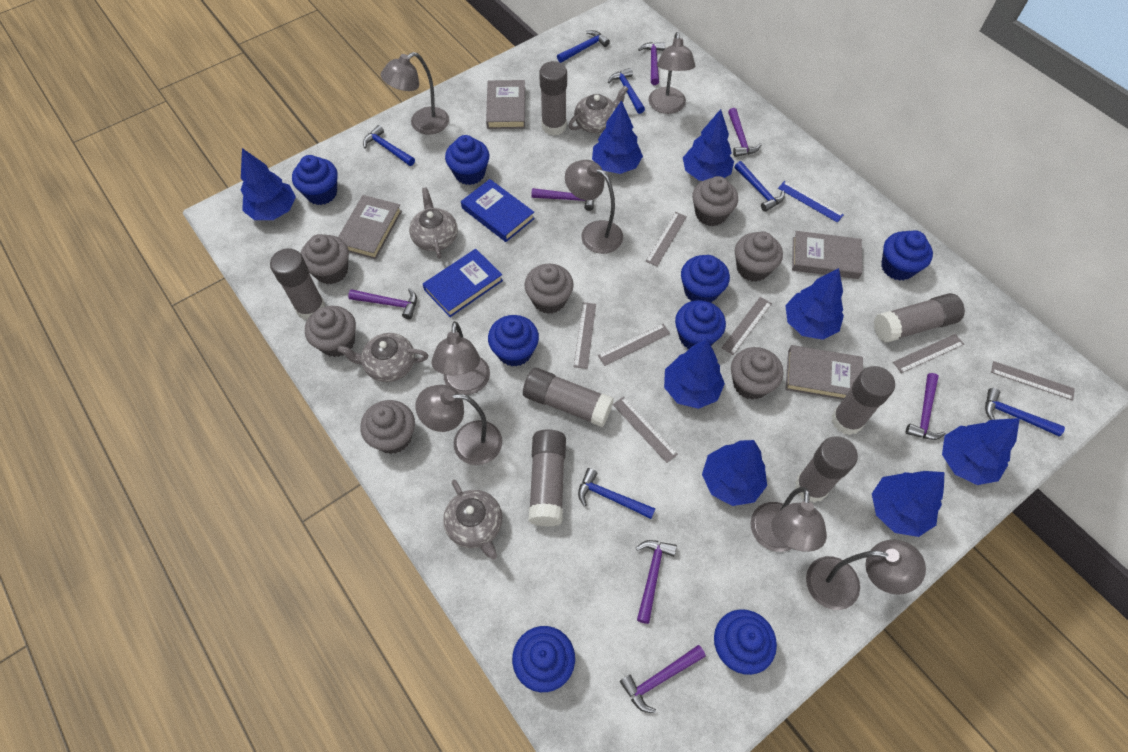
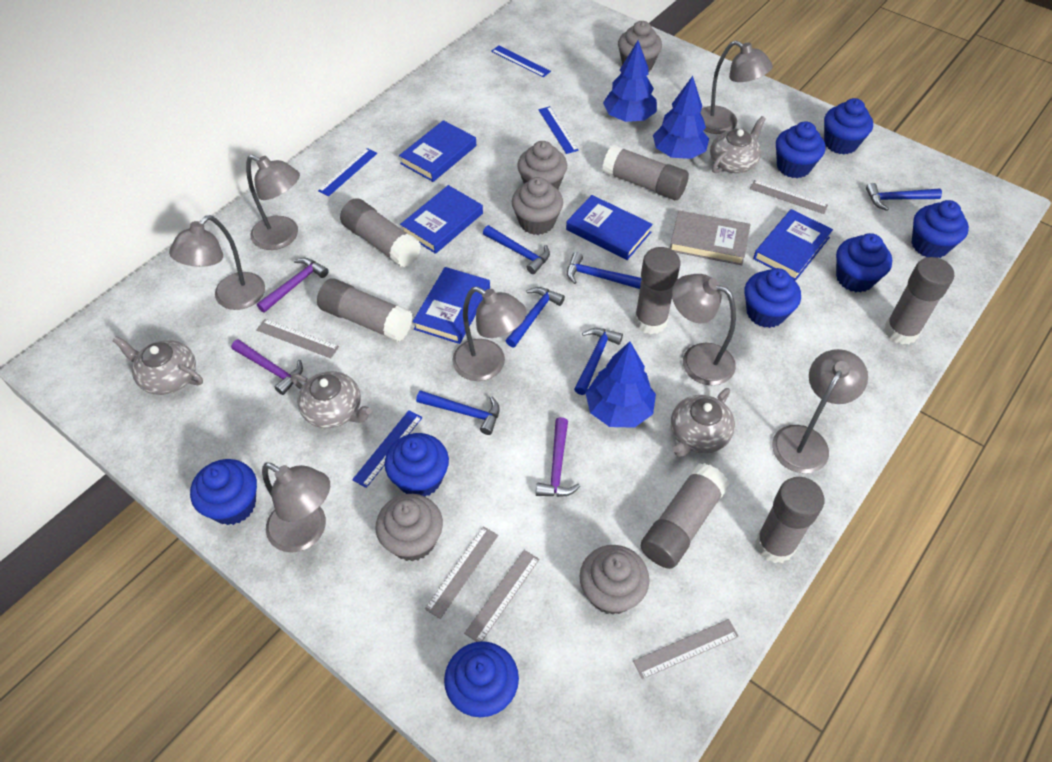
blue book: 2 -> 5
blue ruler: 1 -> 4
blue tree: 8 -> 3
grey book: 4 -> 1
grey cupcake: 7 -> 5
grey ruler: 7 -> 5
purple hammer: 7 -> 3

